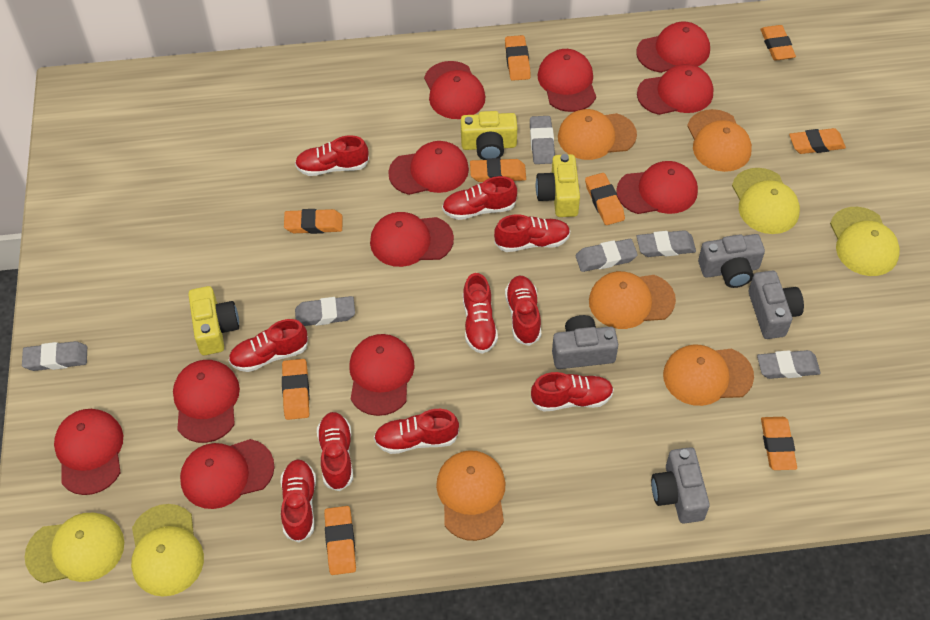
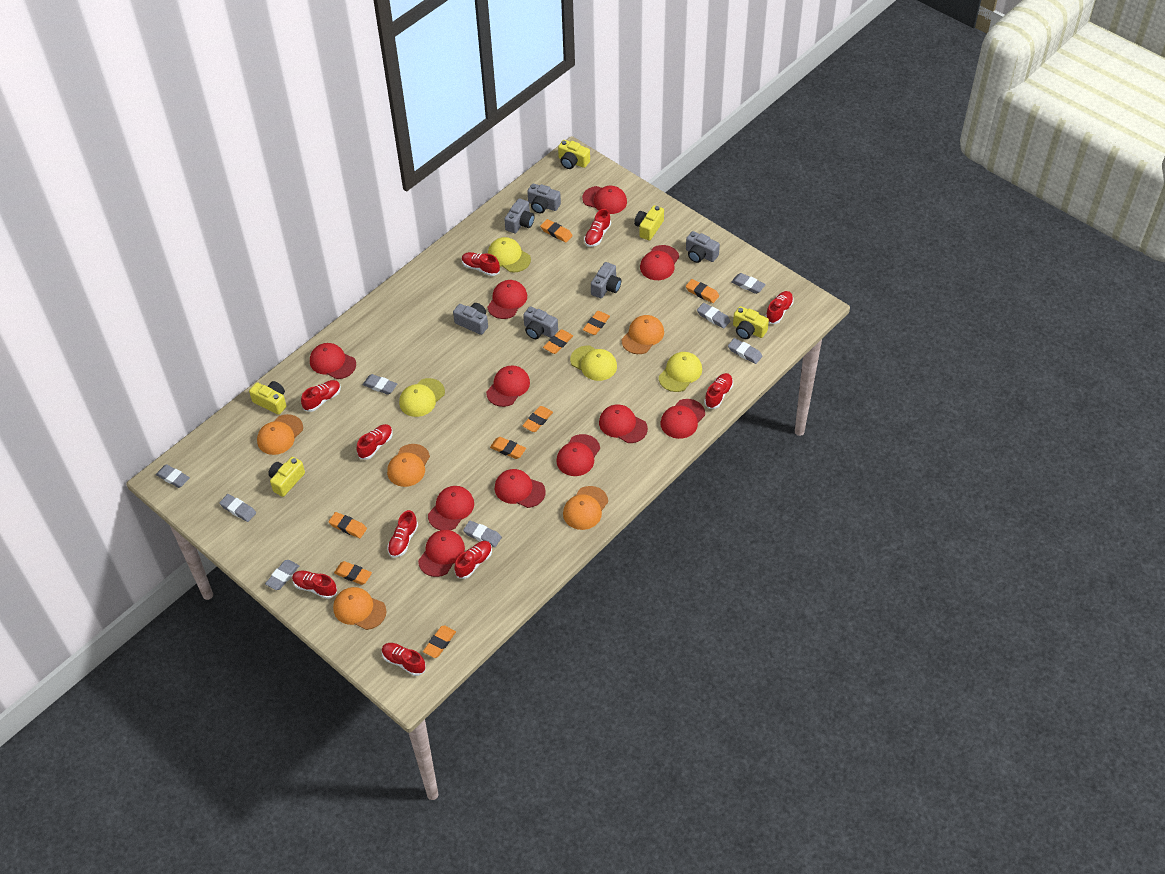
grey camera: 4 -> 6
grey eraser: 6 -> 8
yellow camera: 3 -> 5

